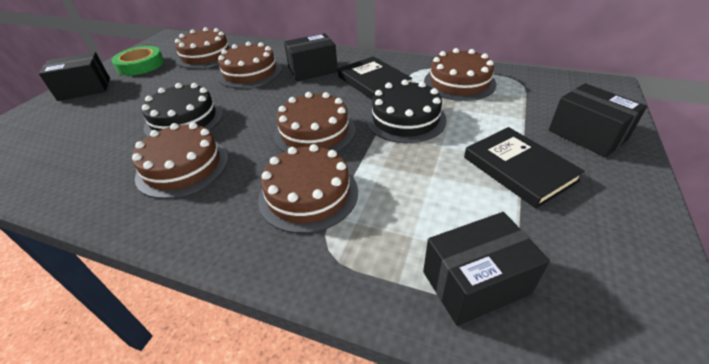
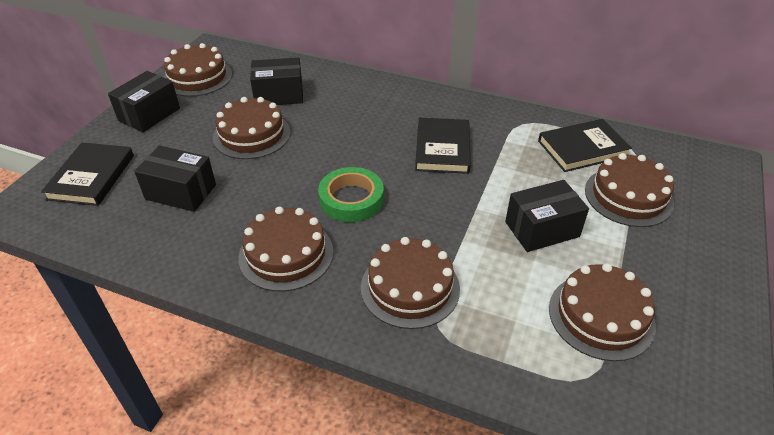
black book: 2 -> 3
black cake: 2 -> 0

